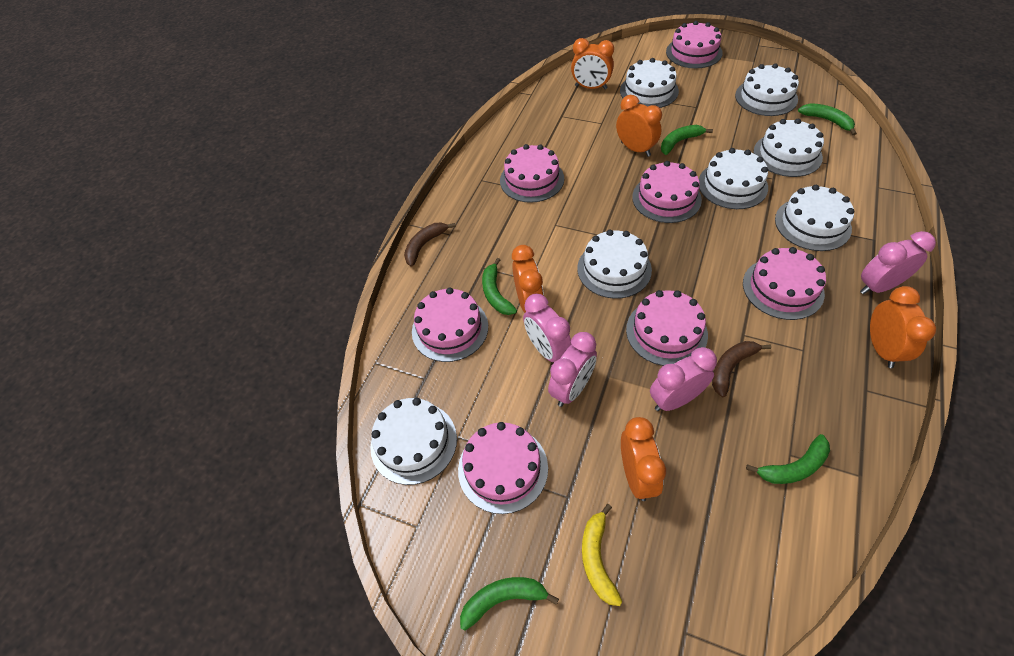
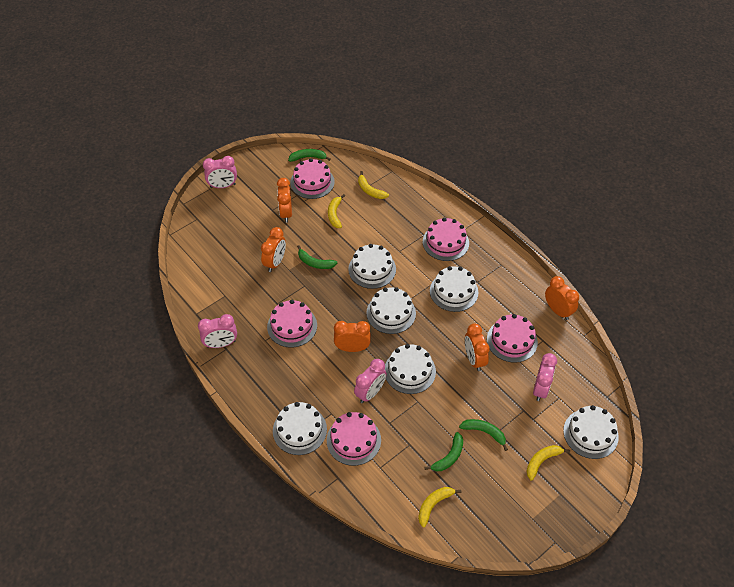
brown banana: 2 -> 0
green banana: 5 -> 4
pink cake: 7 -> 5
white cake: 7 -> 6
yellow banana: 1 -> 4

